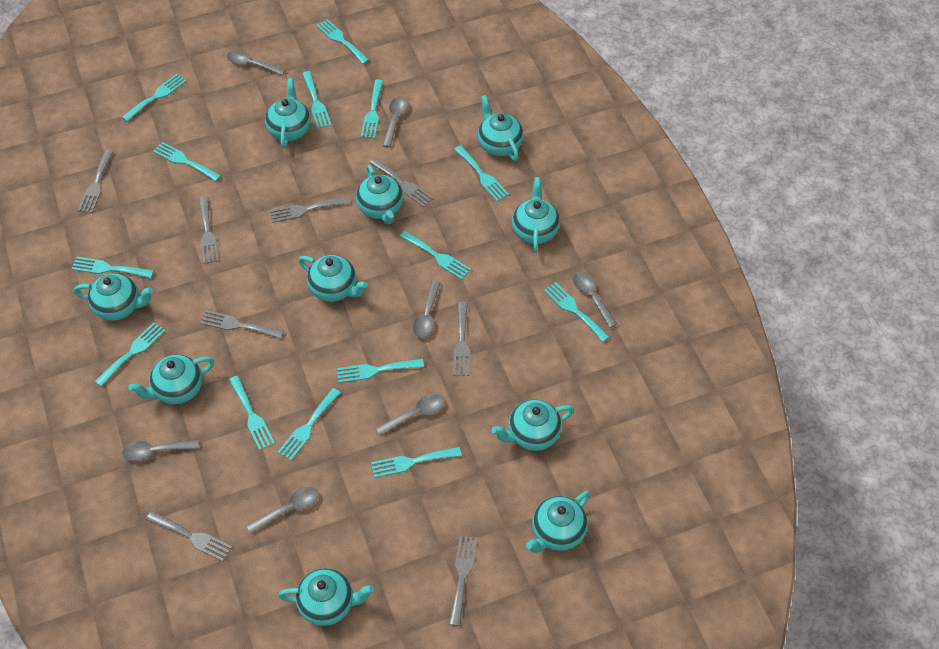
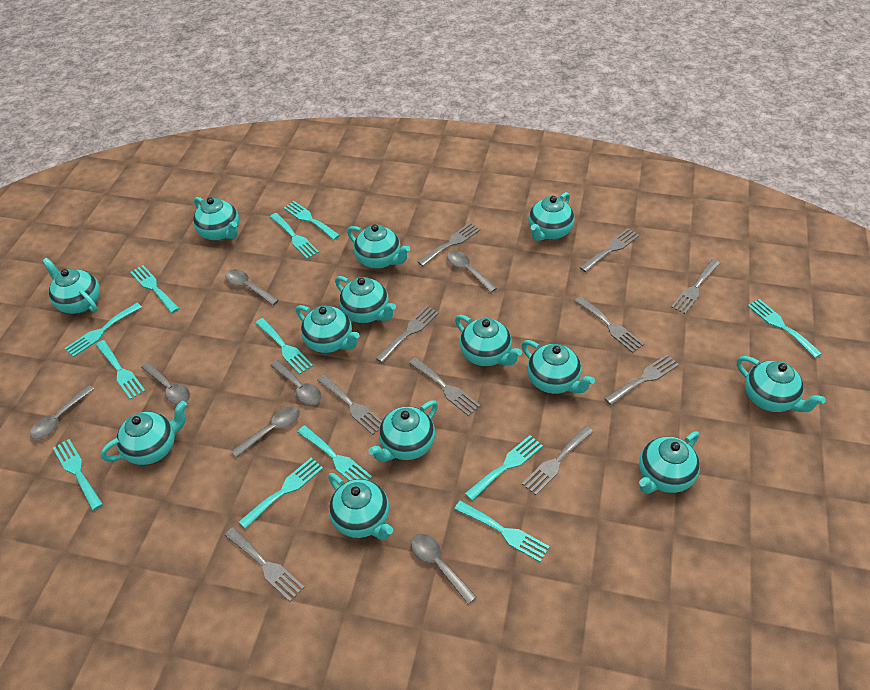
grey fork: 8 -> 10
turquoise fork: 14 -> 12
turquoise teapot: 10 -> 13

